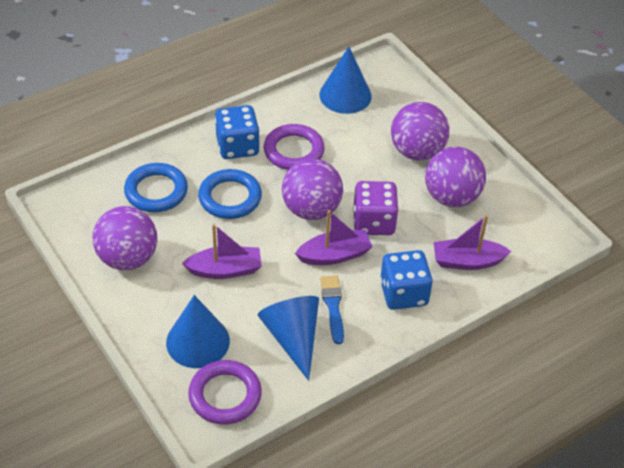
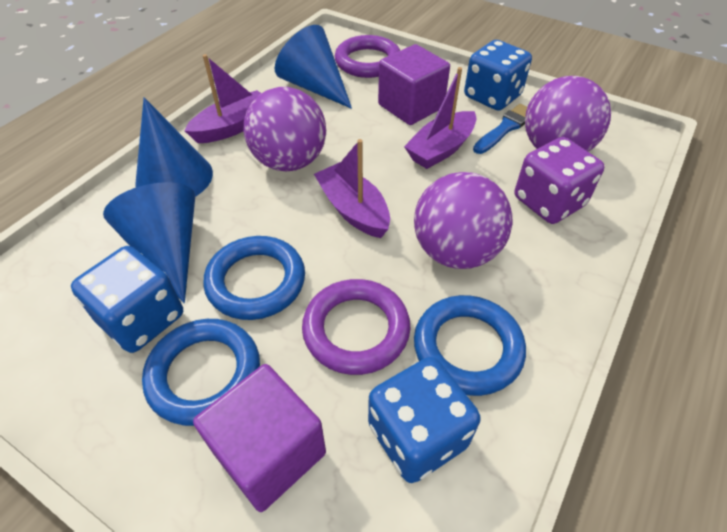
blue dice: 2 -> 3
blue ring: 2 -> 3
purple ball: 4 -> 3
purple cube: 0 -> 2

